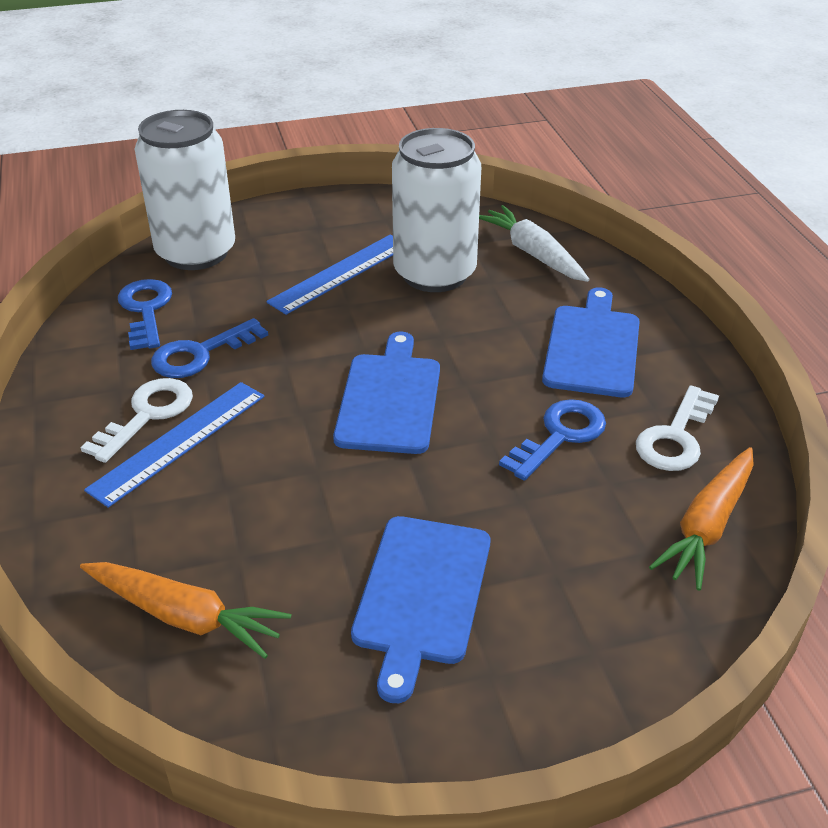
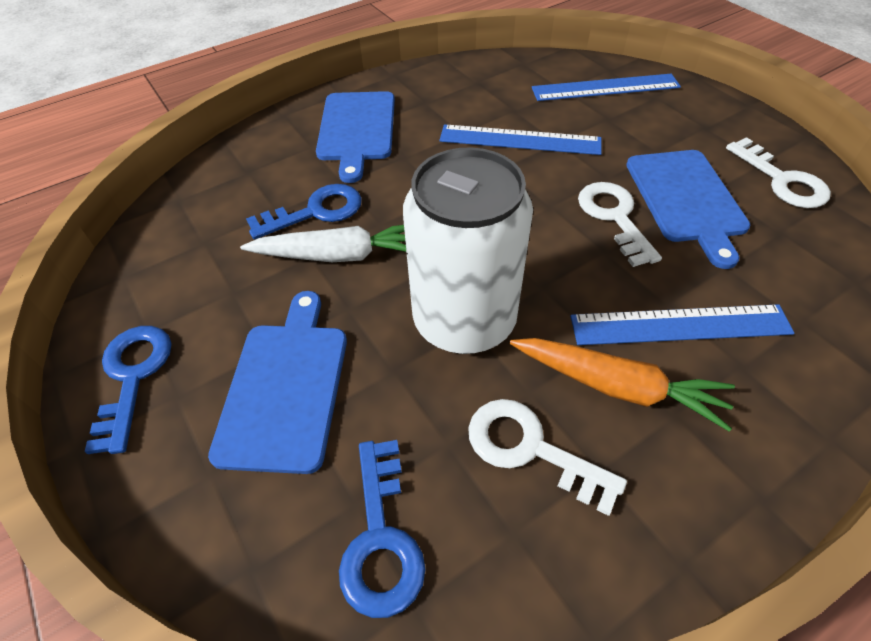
blue ruler: 2 -> 3
orange carrot: 2 -> 1
white can: 2 -> 1
white key: 2 -> 3

